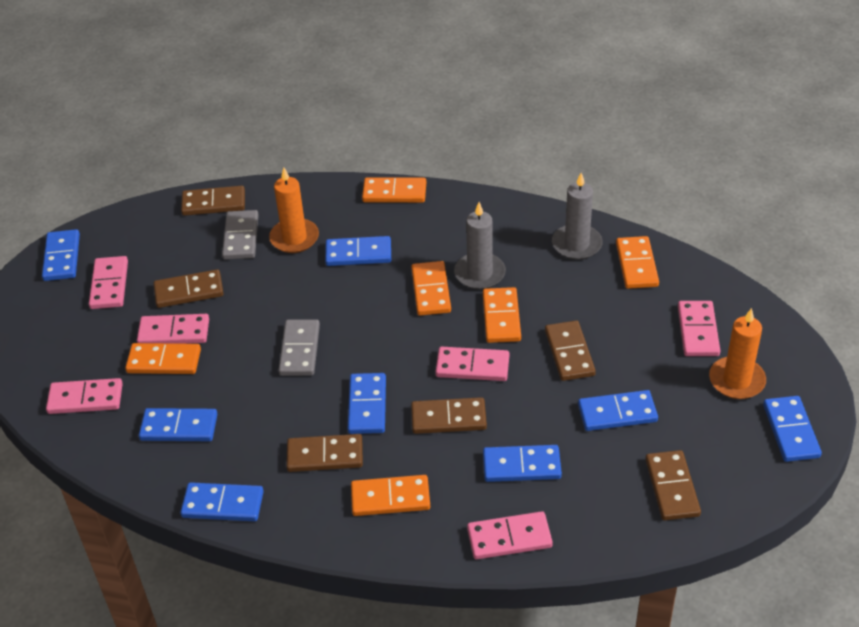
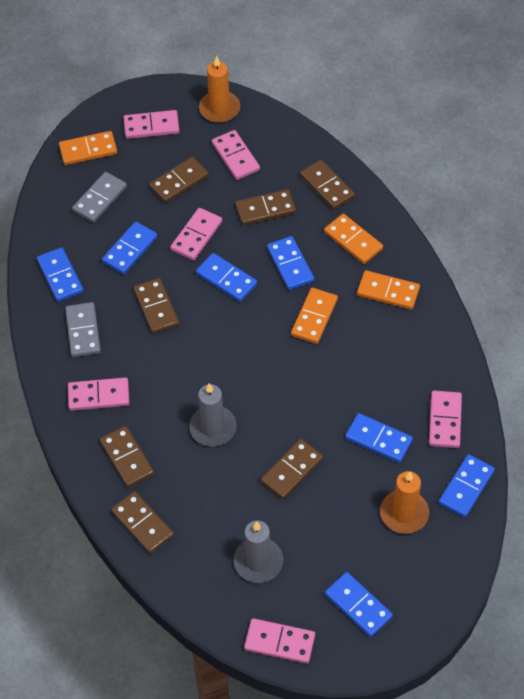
blue domino: 8 -> 7
brown domino: 6 -> 7
orange domino: 6 -> 4

